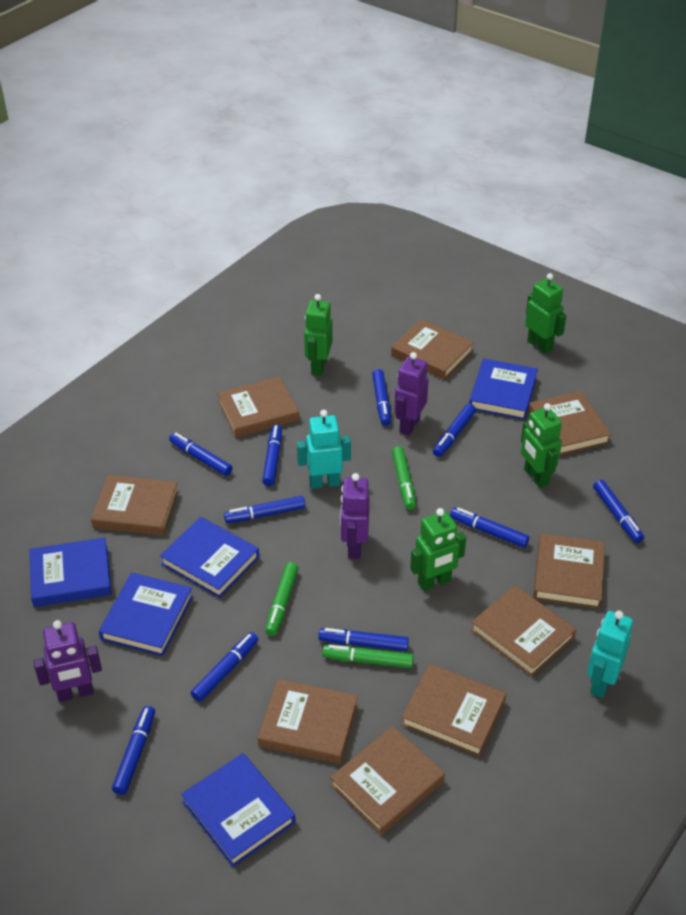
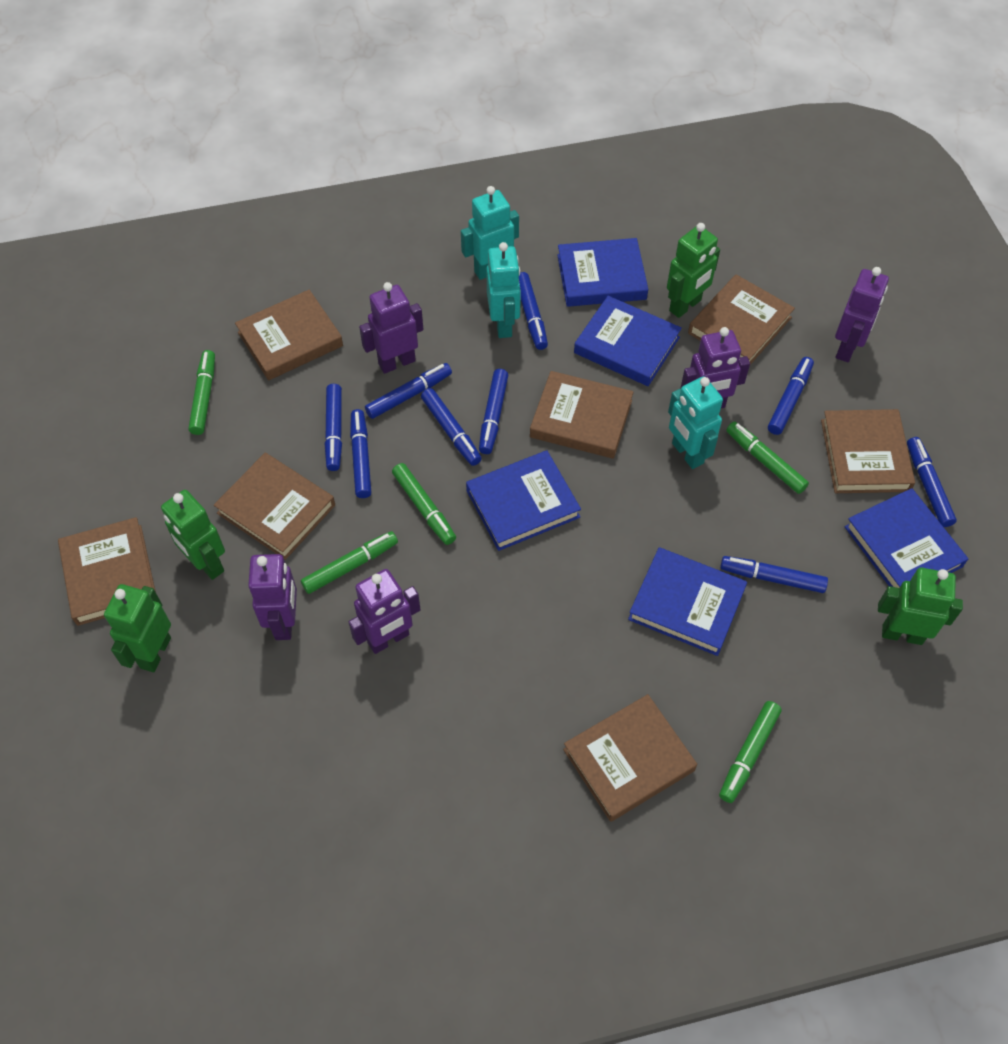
blue marker: 10 -> 9
brown book: 9 -> 7
green marker: 3 -> 5
purple robot: 3 -> 5
turquoise robot: 2 -> 3

